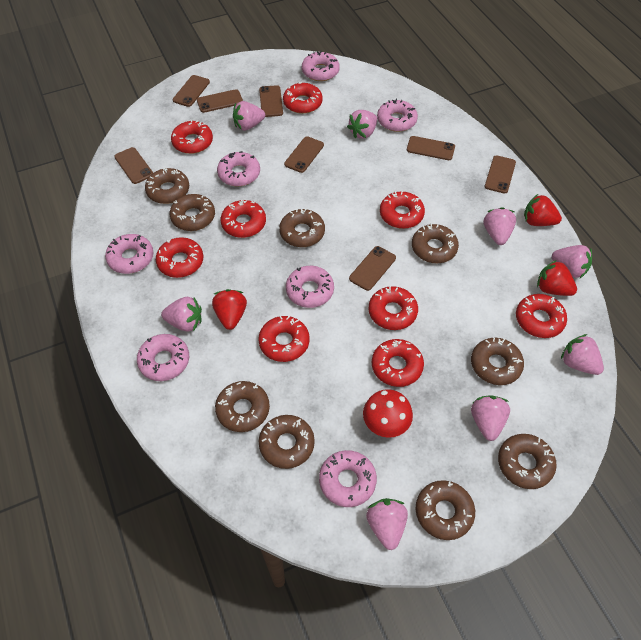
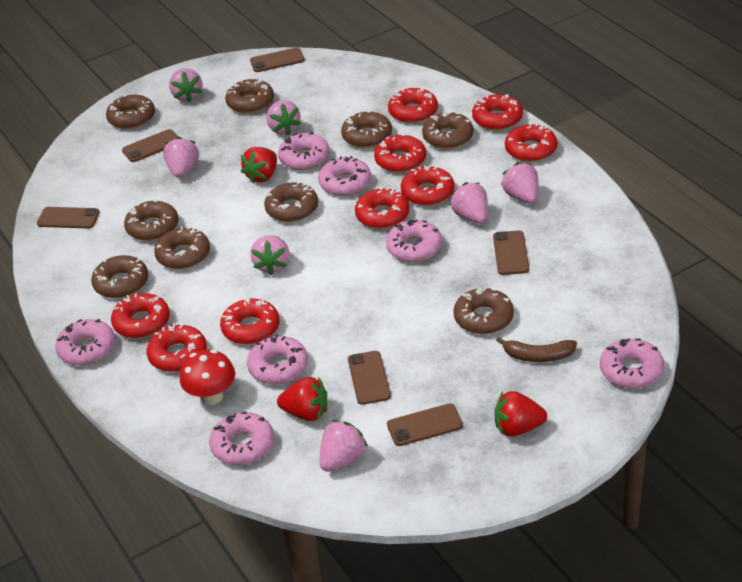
brown banana: 0 -> 1
brown phone: 8 -> 6
pink strawberry: 8 -> 7

